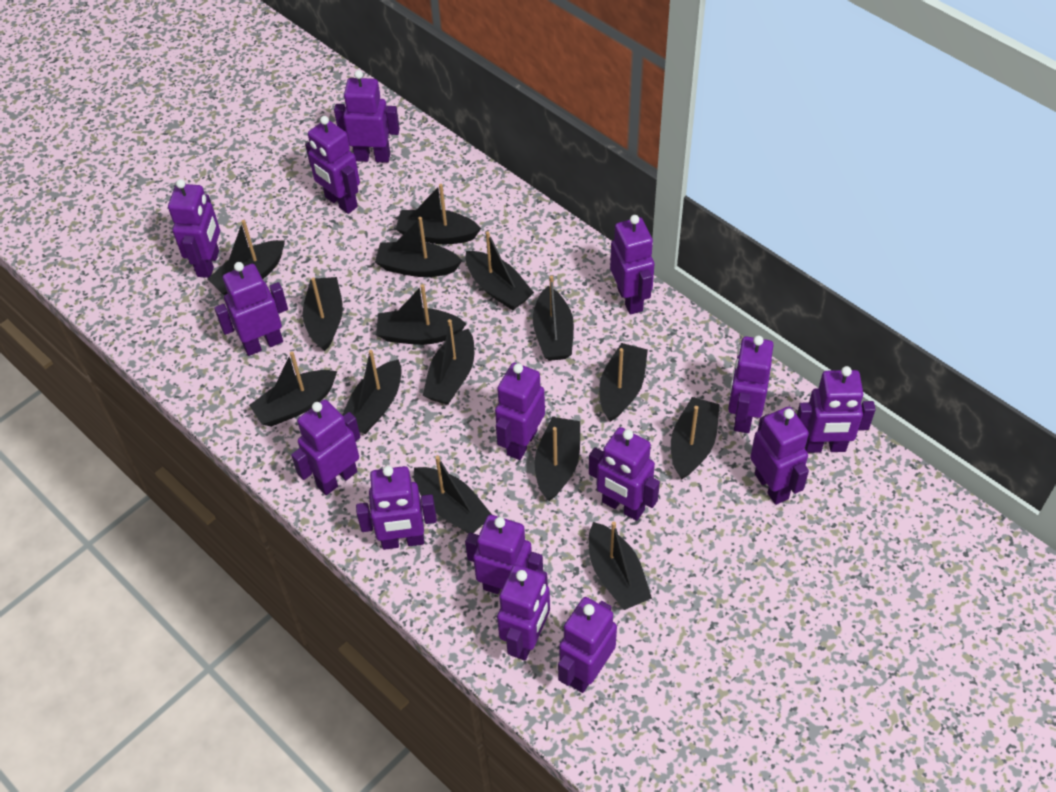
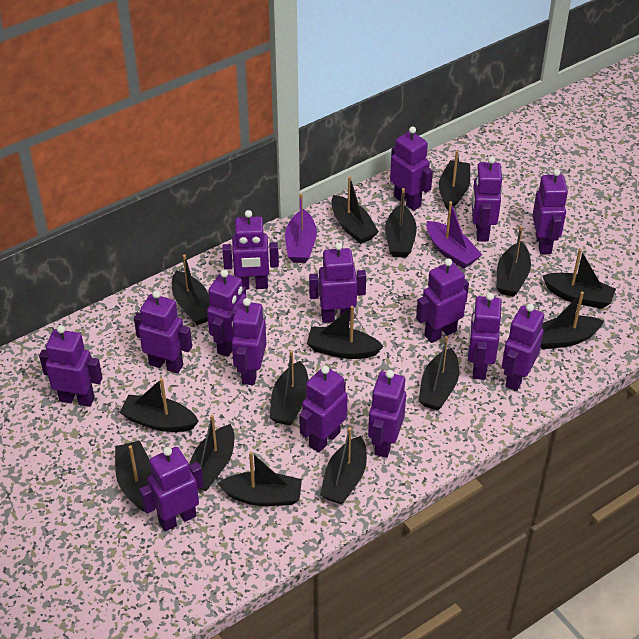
purple boat: 0 -> 2

